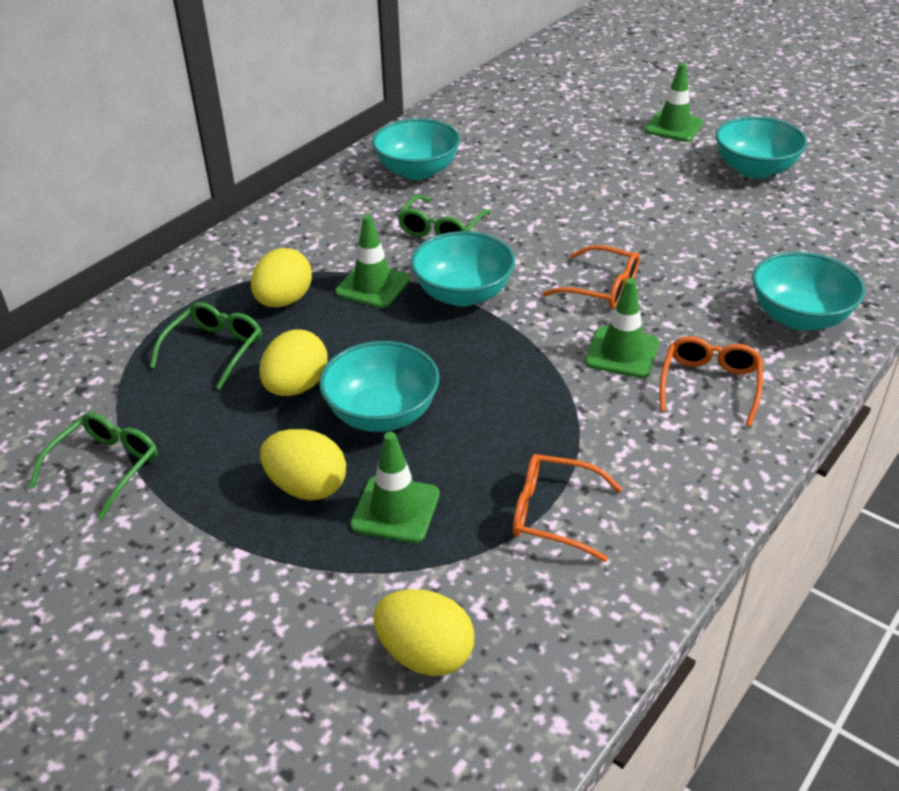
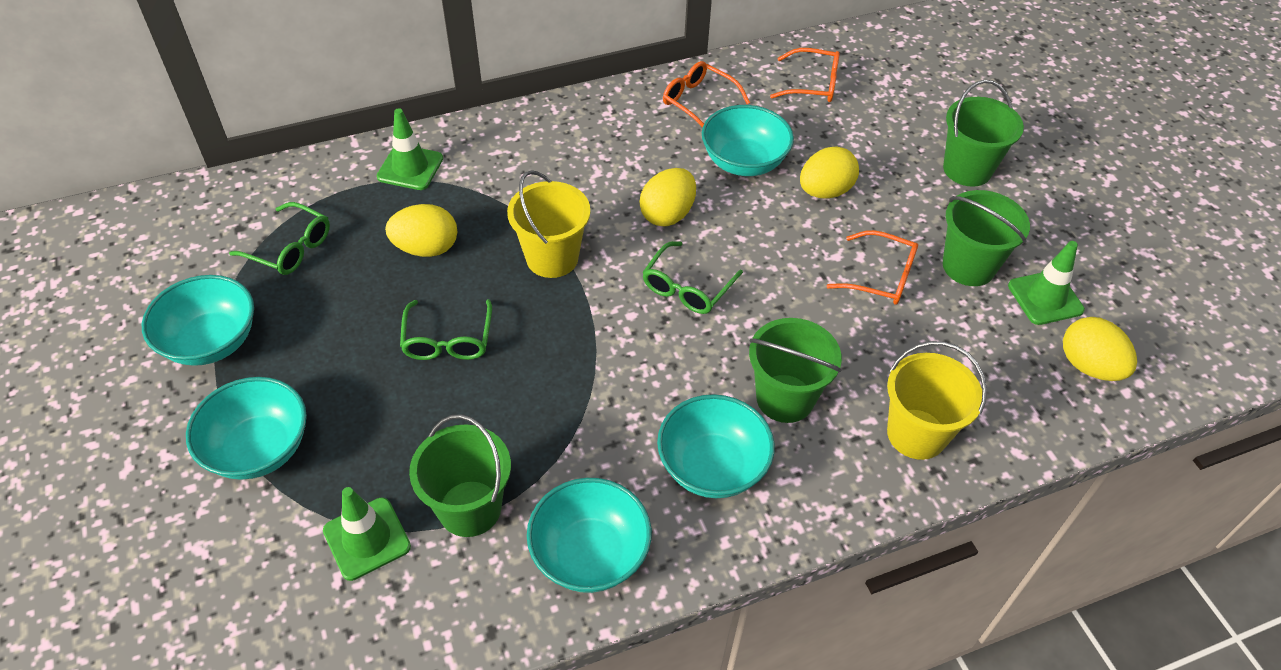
green bucket: 0 -> 4
green traffic cone: 4 -> 3
yellow bucket: 0 -> 2

